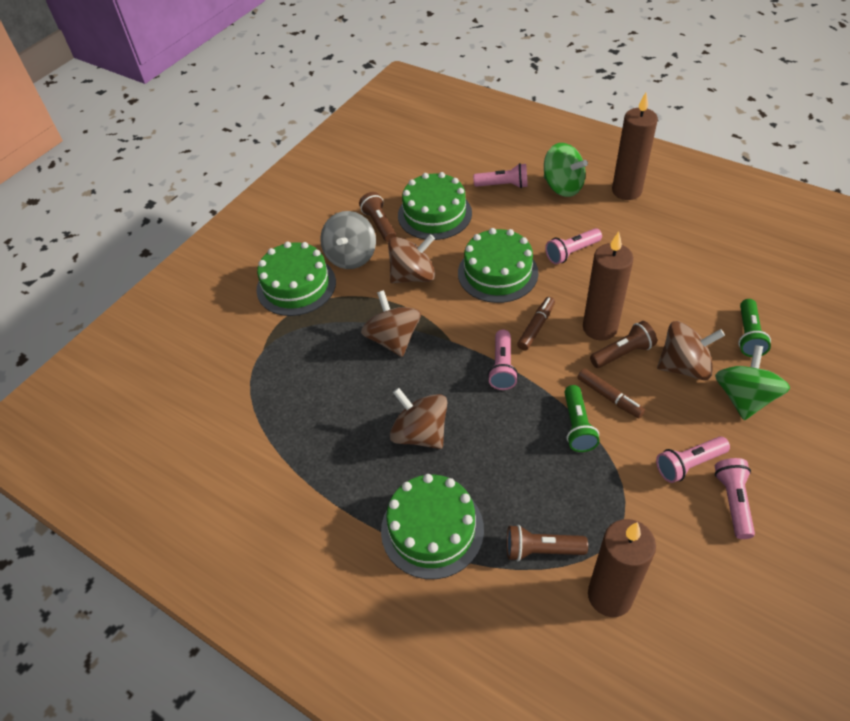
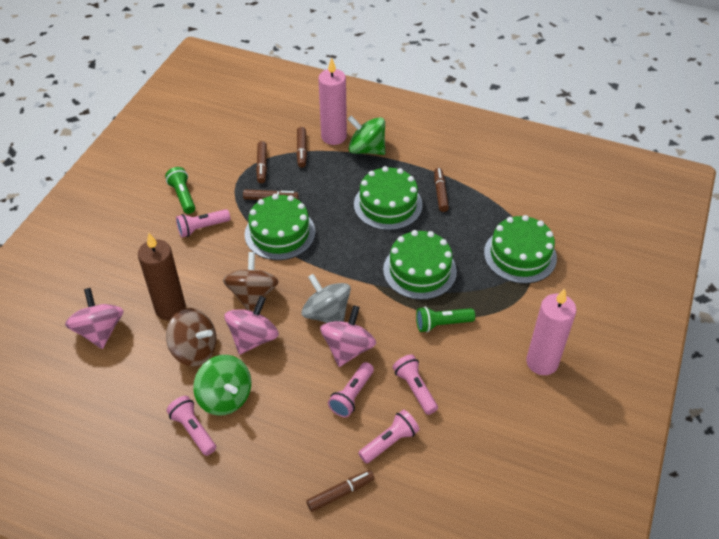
brown candle: 3 -> 1
brown flashlight: 3 -> 0
brown marker: 2 -> 5
brown spinning top: 4 -> 2
pink candle: 0 -> 2
pink spinning top: 0 -> 3

